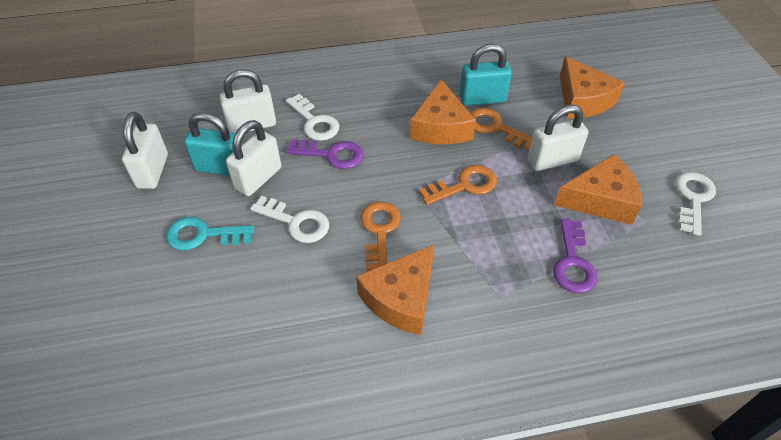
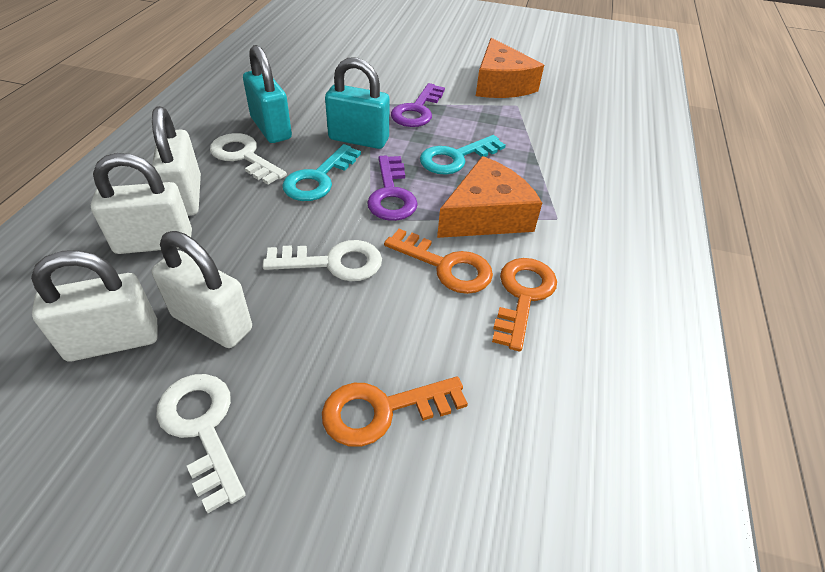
orange cheese: 4 -> 2
turquoise key: 1 -> 2

